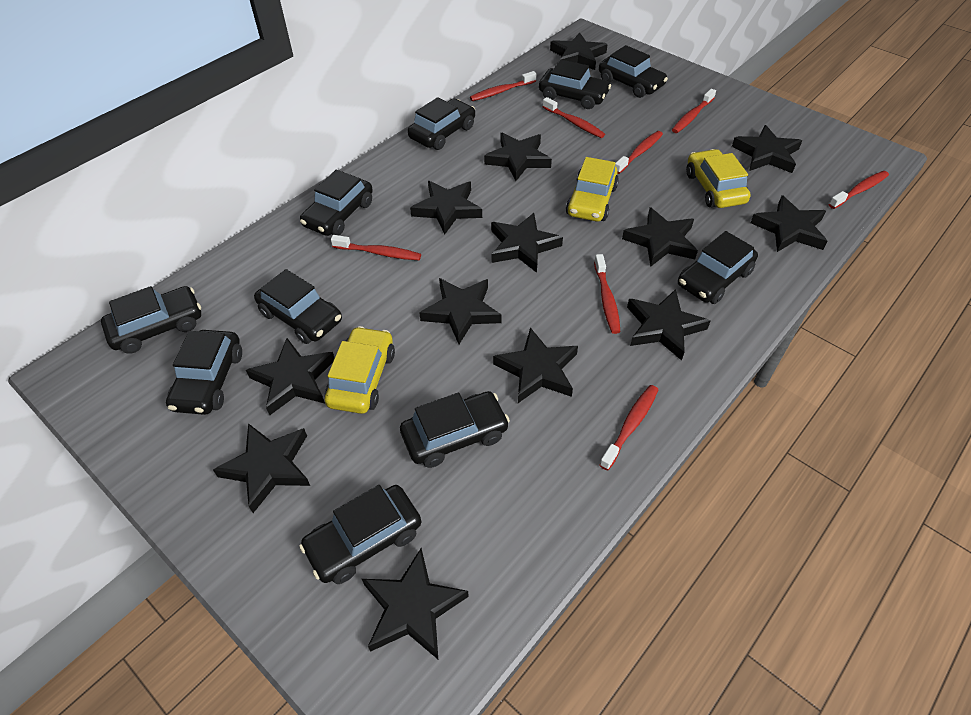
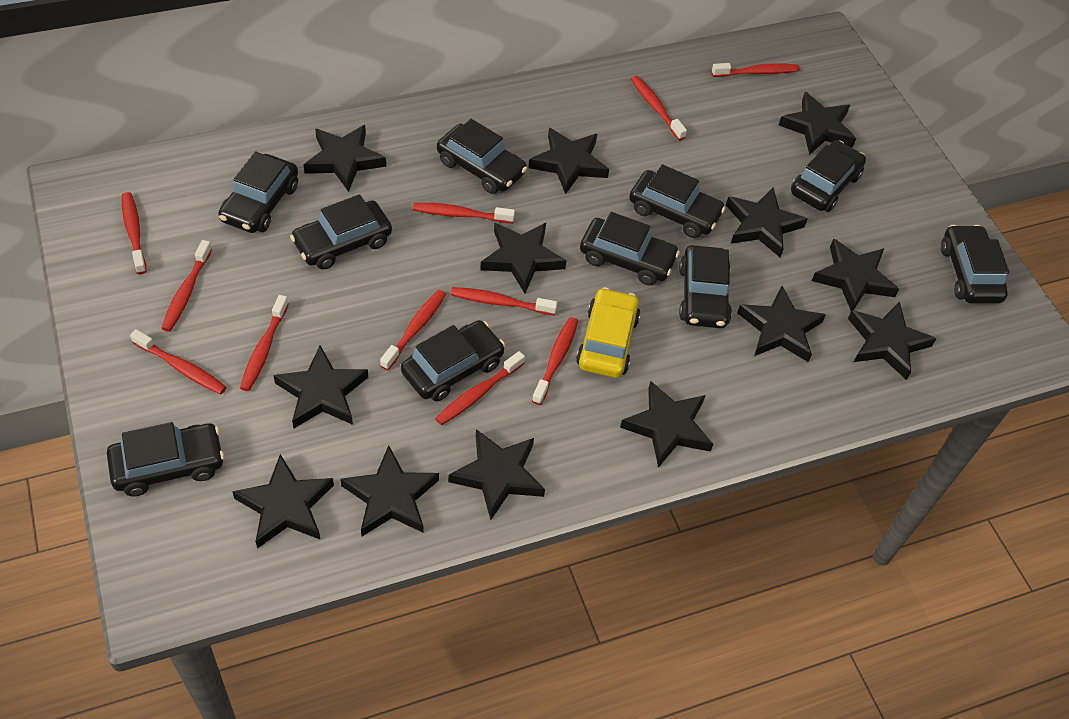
red toothbrush: 8 -> 11
yellow car: 3 -> 1

